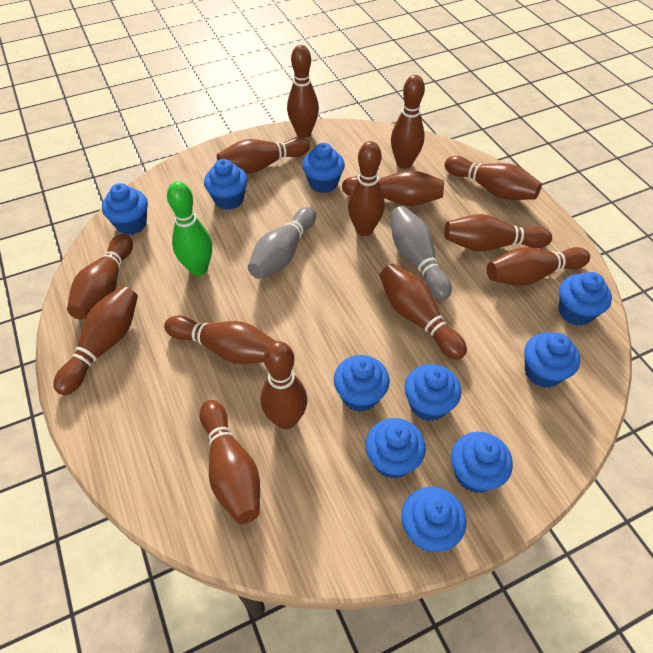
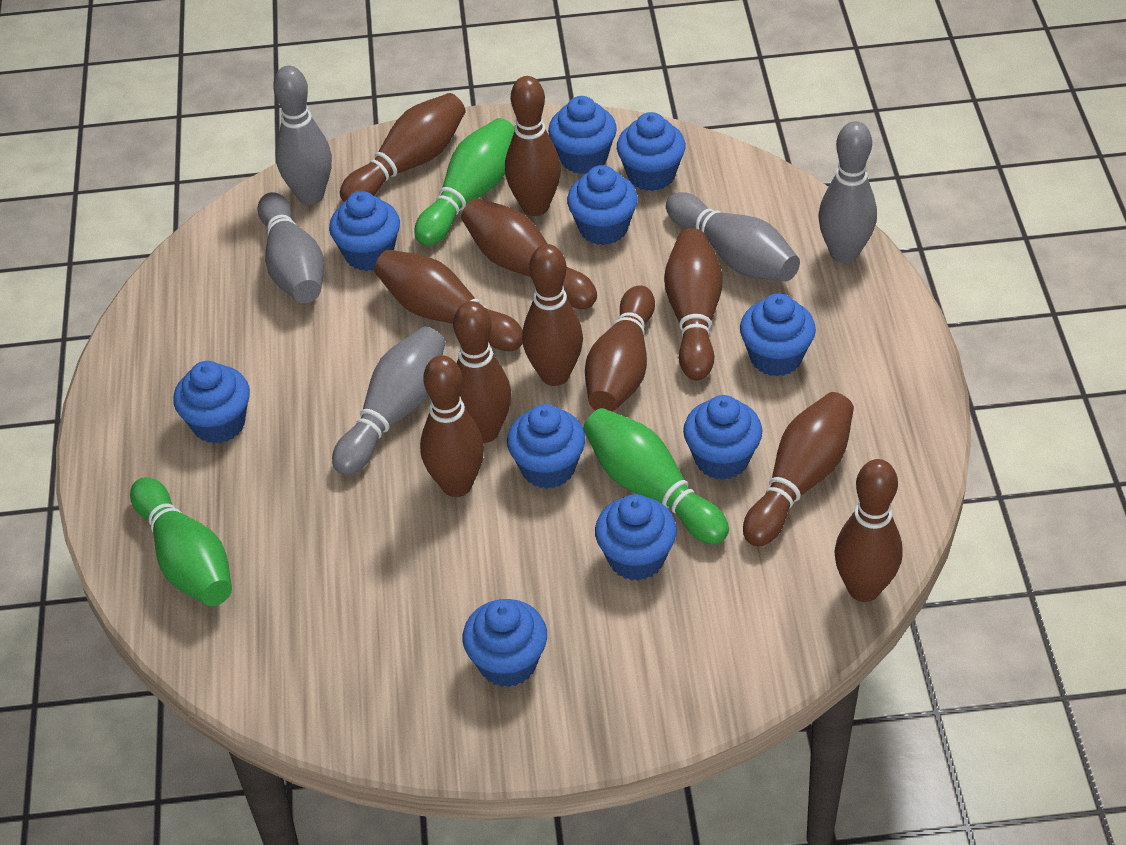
brown bowling pin: 14 -> 11
green bowling pin: 1 -> 3
grey bowling pin: 2 -> 5

